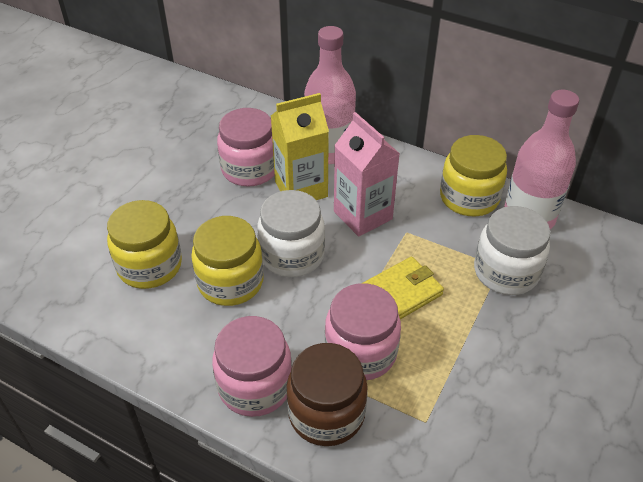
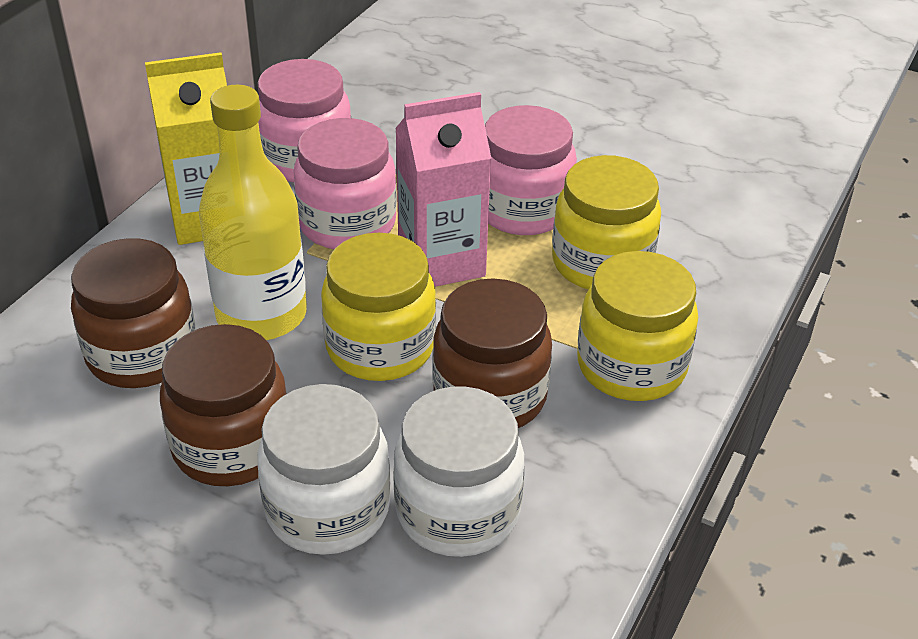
brown jar: 1 -> 3
pink bottle: 2 -> 0
yellow bottle: 0 -> 1
yellow wallet: 1 -> 0

